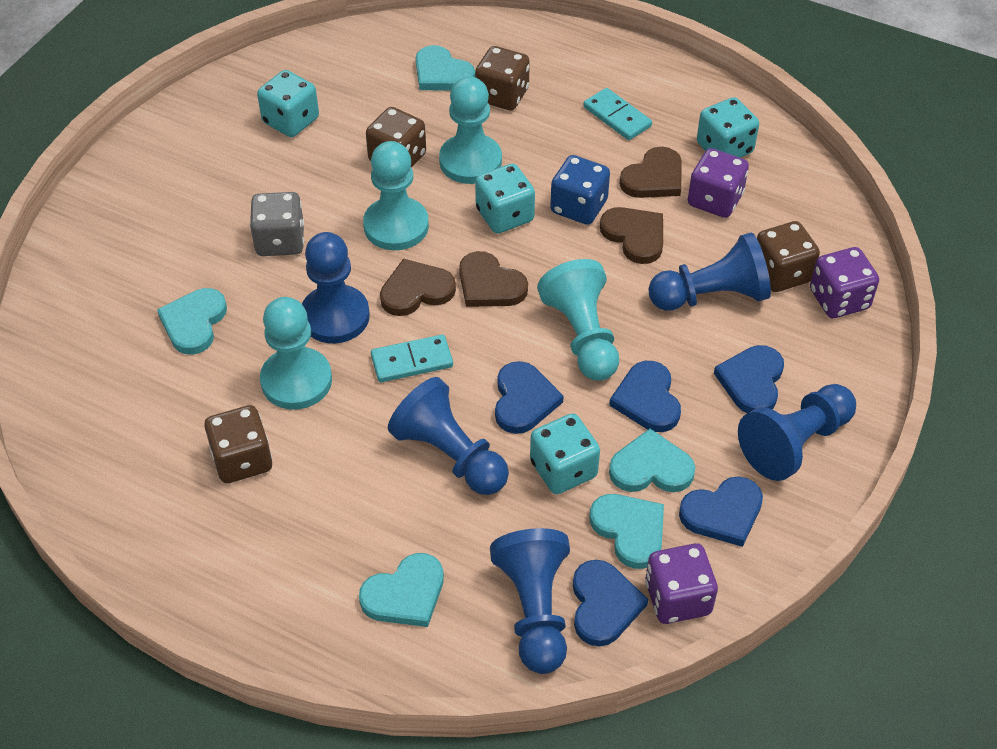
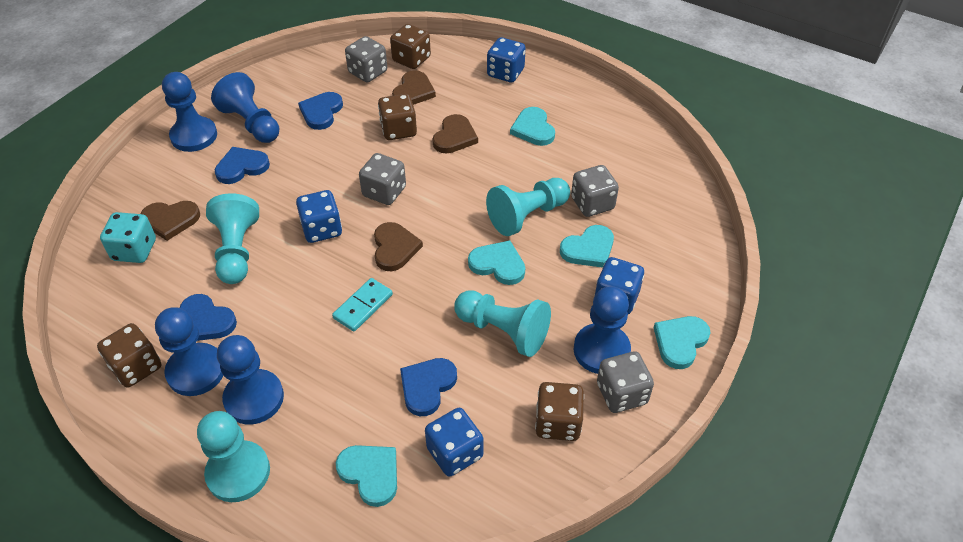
blue dice: 1 -> 4
blue heart: 5 -> 4
grey dice: 1 -> 4
purple dice: 3 -> 0
turquoise dice: 4 -> 1
turquoise domino: 2 -> 1

